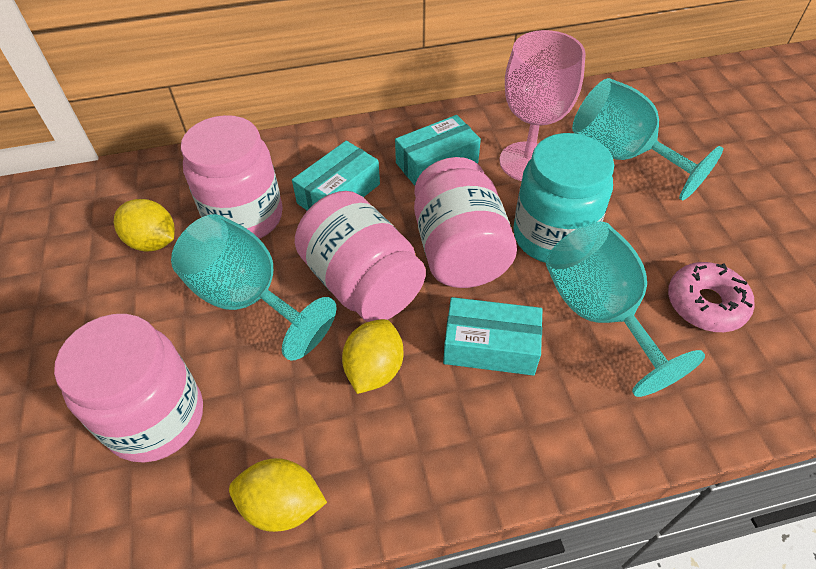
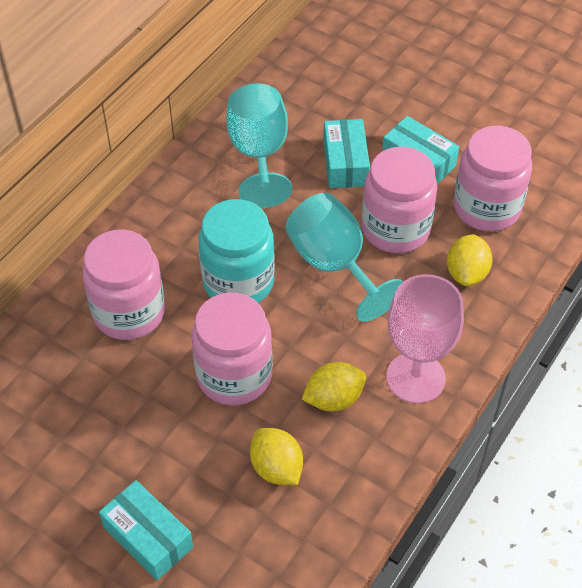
pink donut: 1 -> 0
turquoise goblet: 3 -> 2

